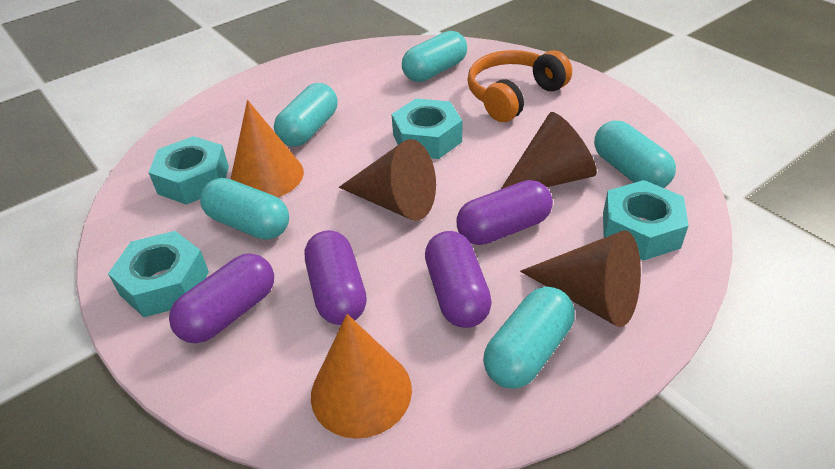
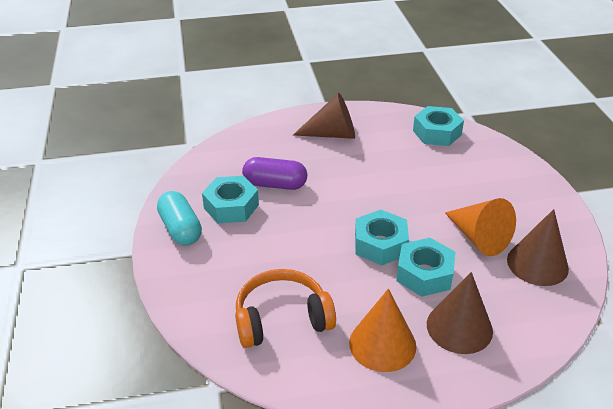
purple capsule: 4 -> 1
turquoise capsule: 5 -> 1

